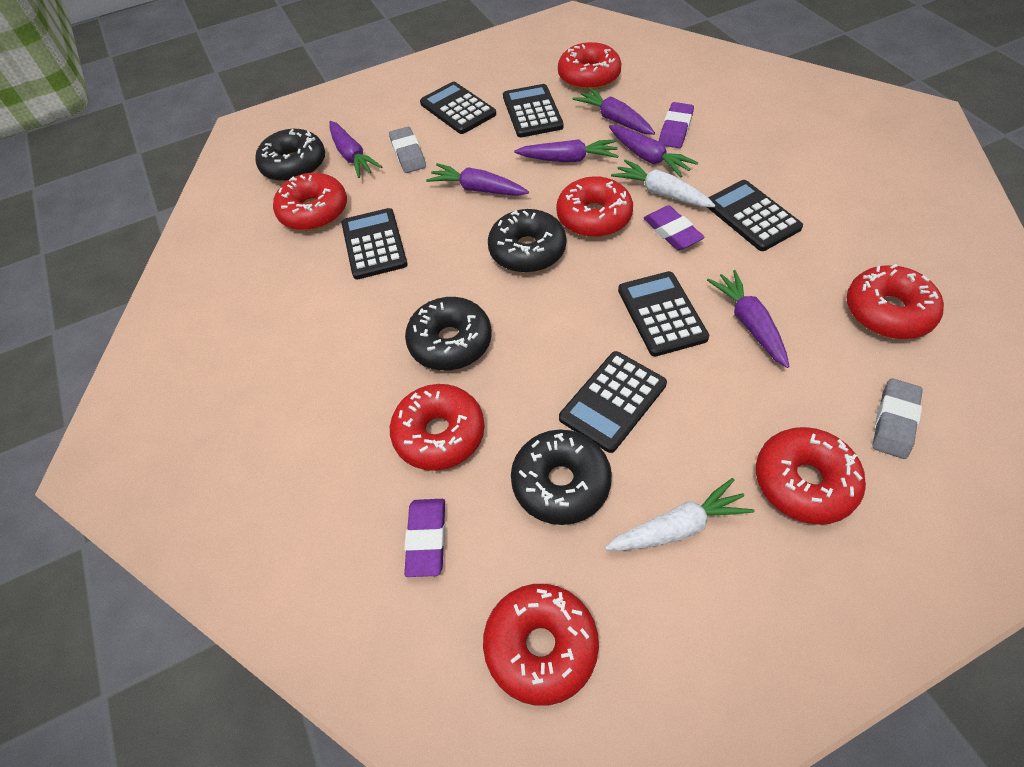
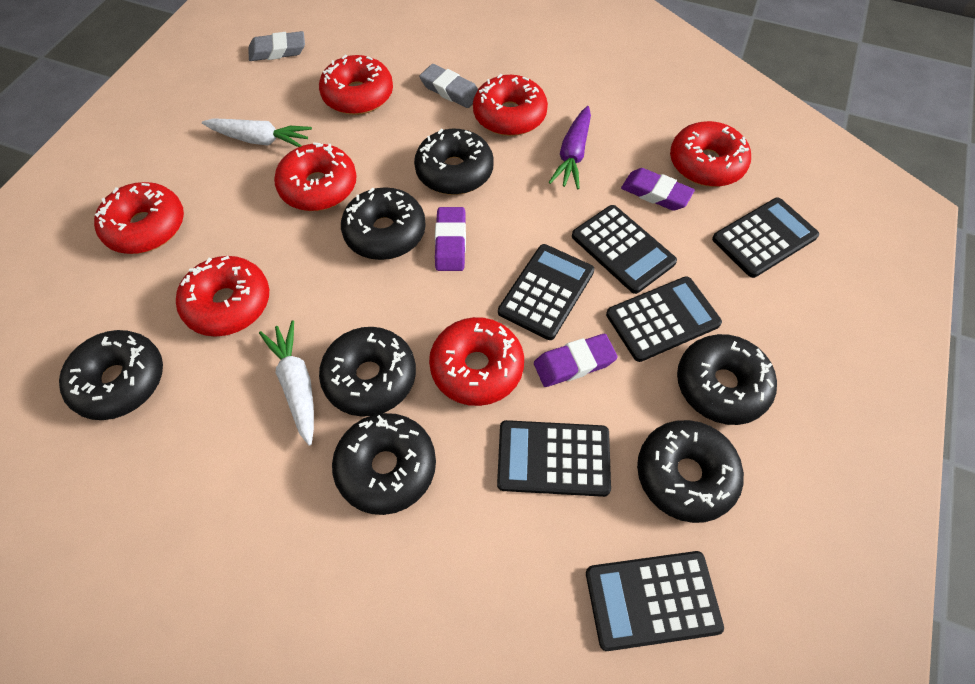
black donut: 4 -> 7
purple carrot: 6 -> 1

